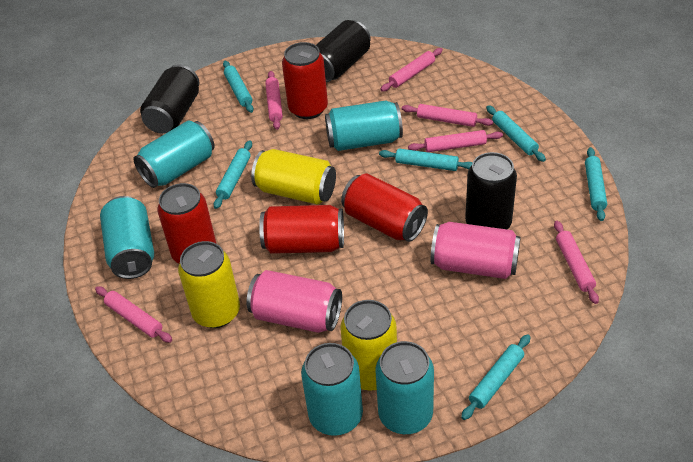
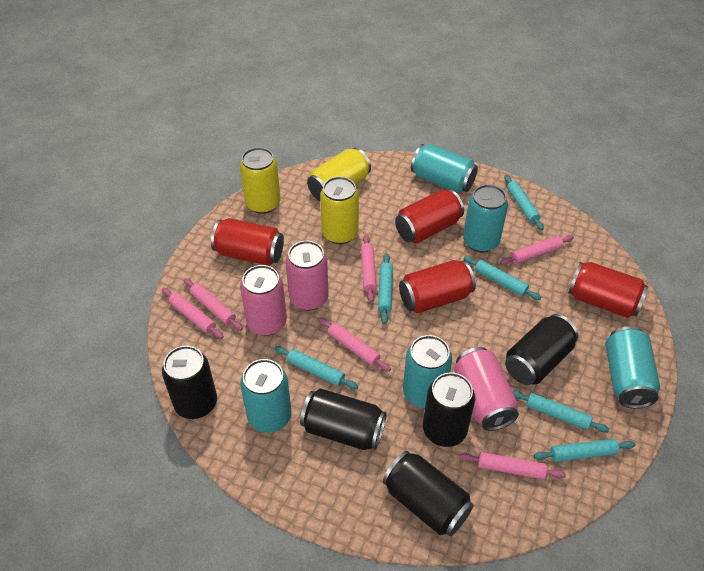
black can: 3 -> 5
pink can: 2 -> 3

